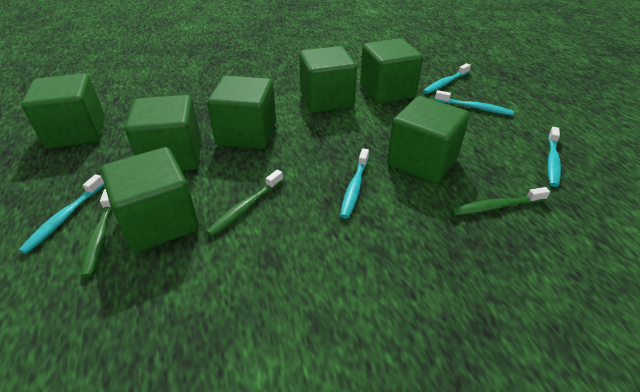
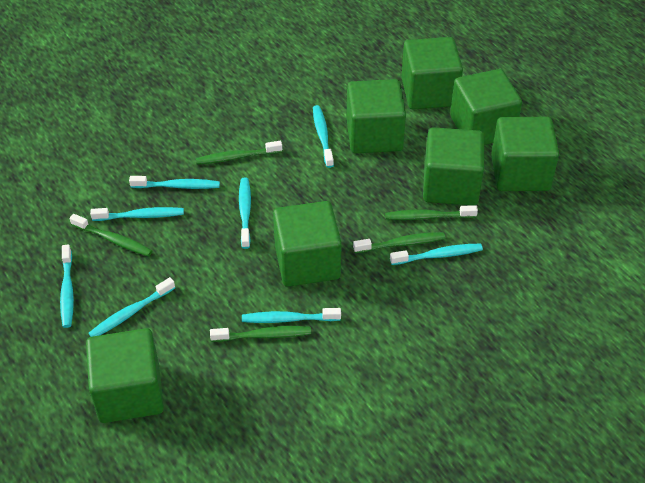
green toothbrush: 3 -> 5
turquoise toothbrush: 5 -> 8

